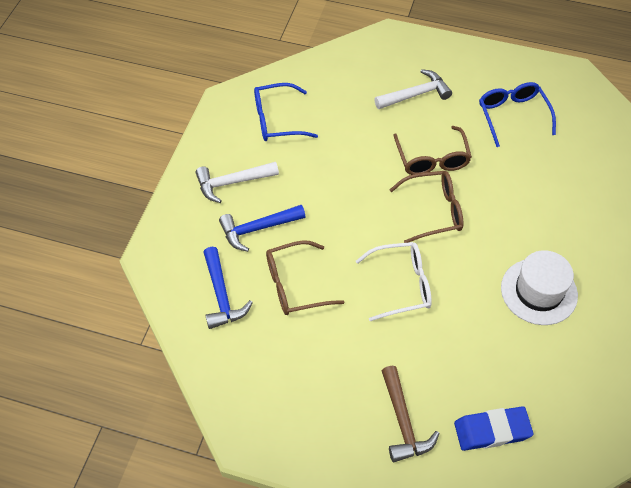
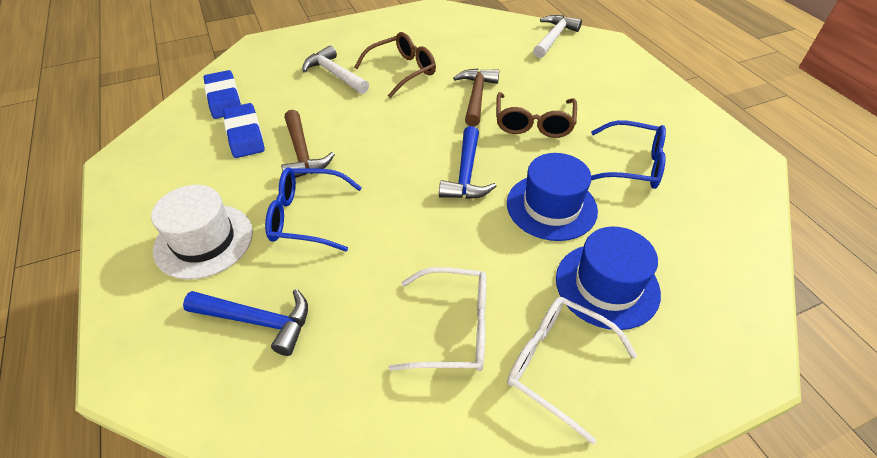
blue eraser: 1 -> 2
blue hat: 0 -> 2
brown glasses: 3 -> 2
brown hammer: 1 -> 2
white glasses: 1 -> 2

